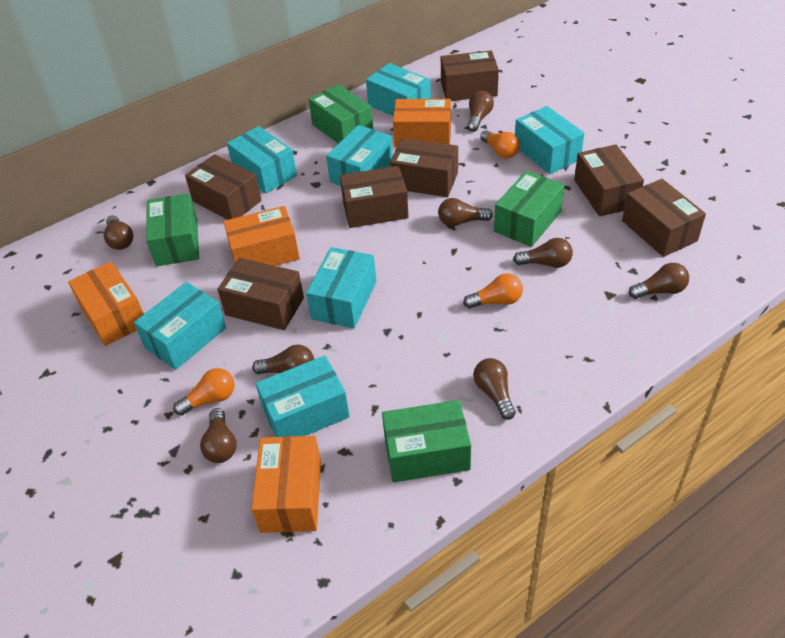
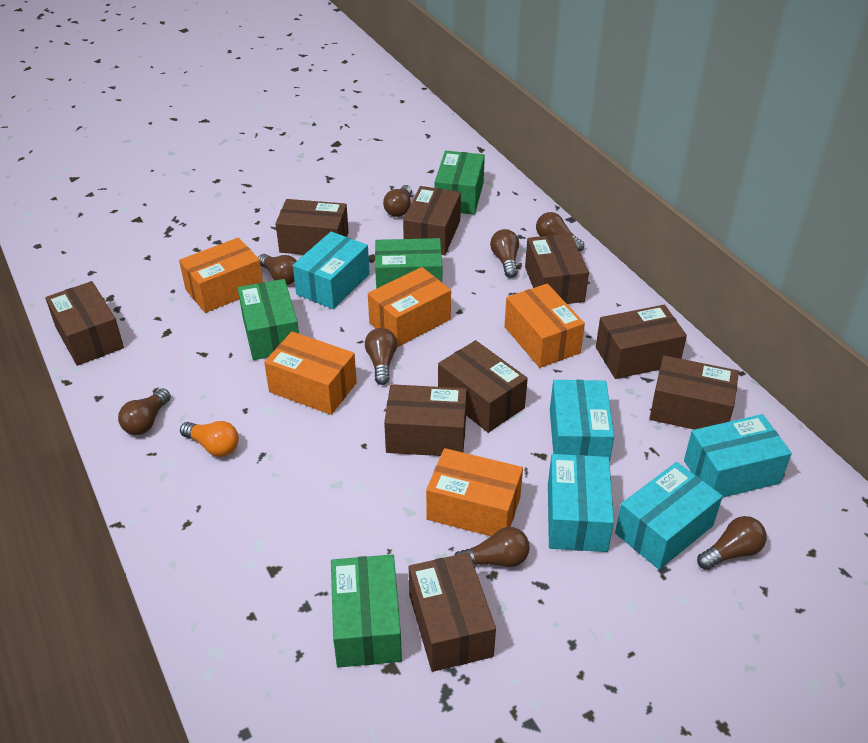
brown box: 7 -> 9
orange box: 4 -> 5
orange light bulb: 3 -> 1
turquoise box: 7 -> 5

